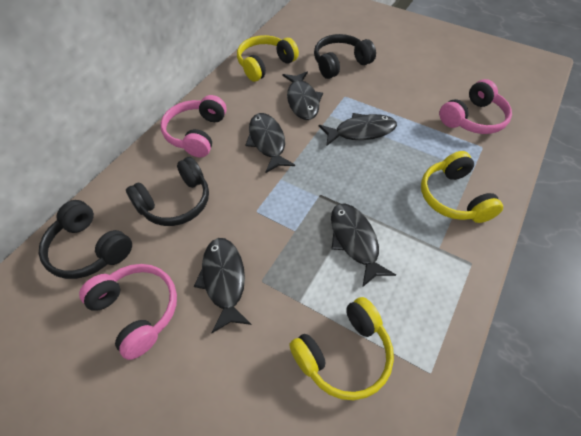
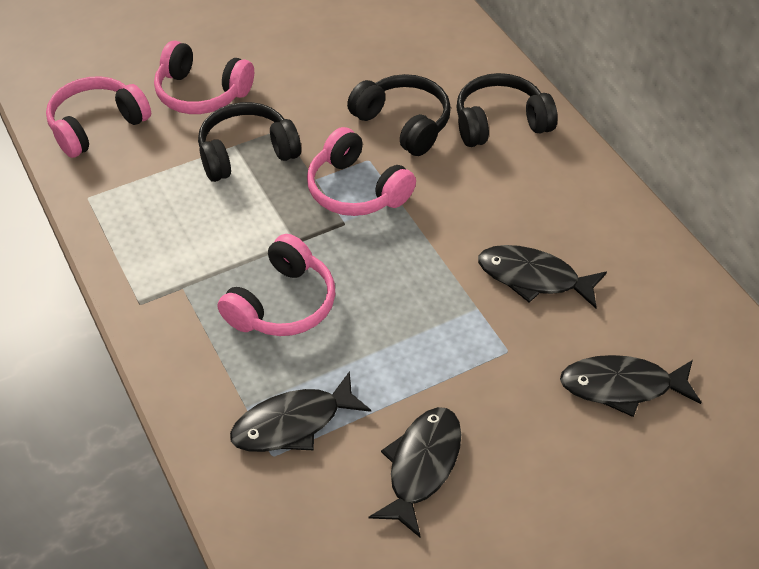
black fish: 5 -> 4
pink headphones: 3 -> 4
yellow headphones: 3 -> 0

